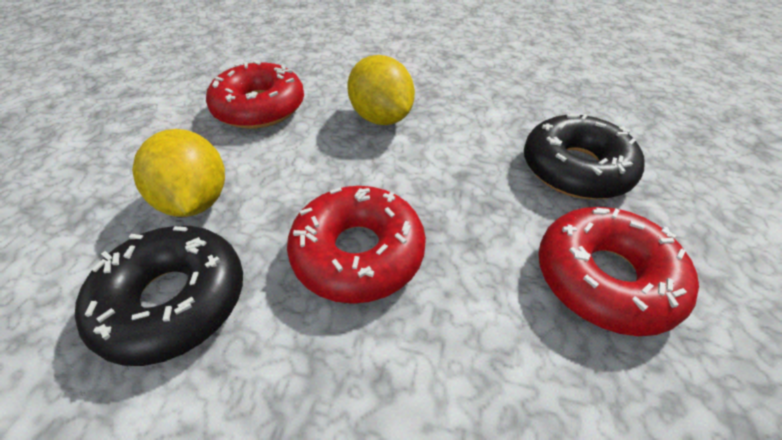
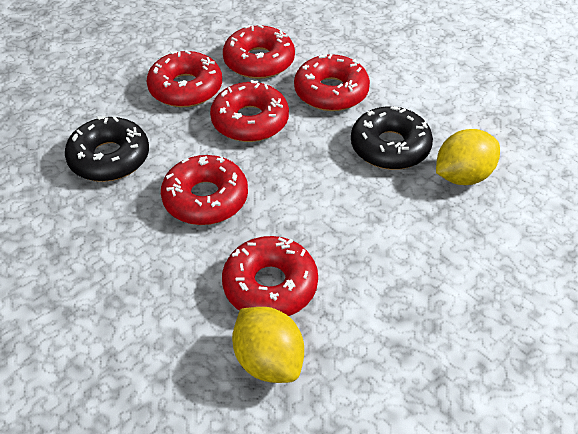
red donut: 3 -> 6

